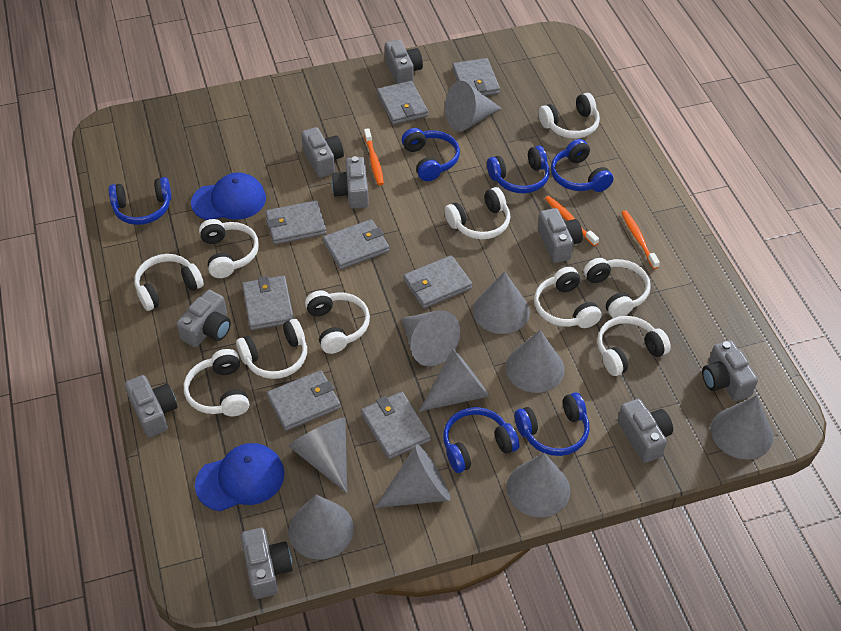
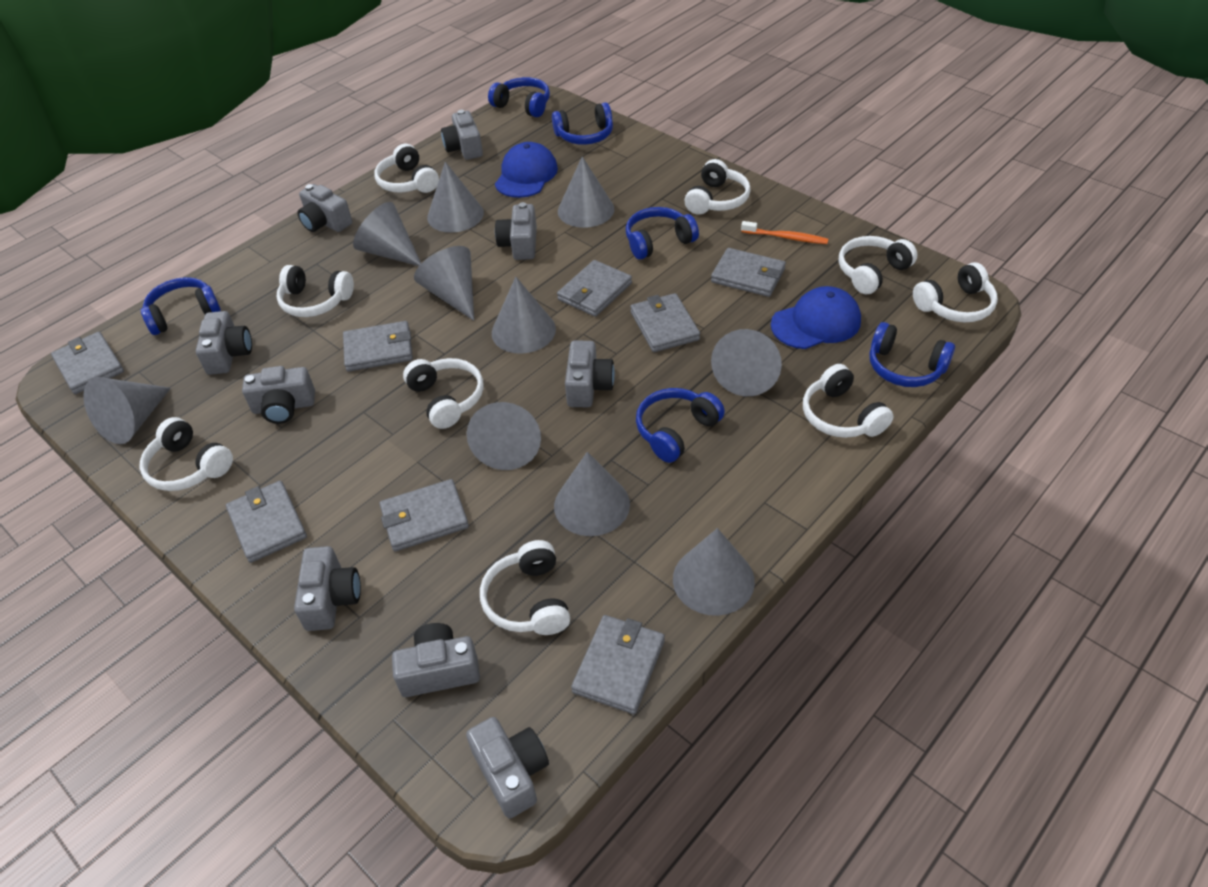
orange toothbrush: 3 -> 1
white headphones: 10 -> 9

